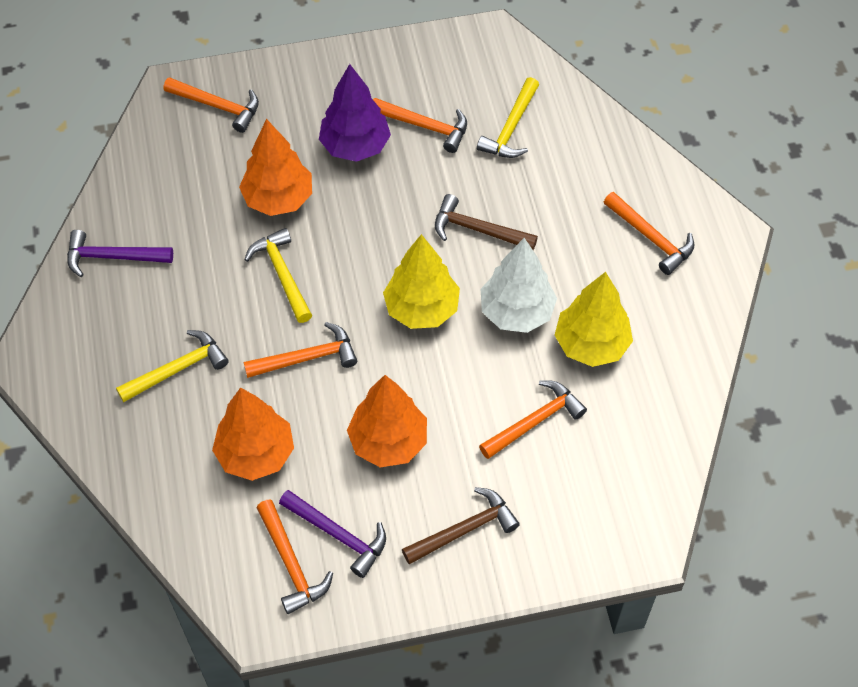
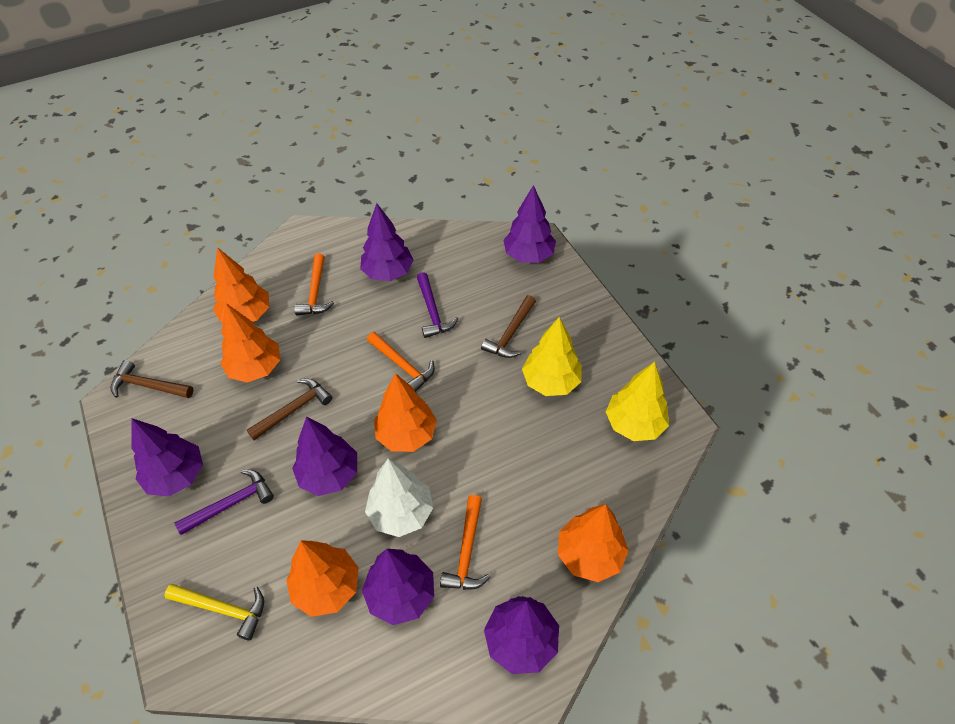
brown hammer: 2 -> 3
orange hammer: 6 -> 3
orange tree: 3 -> 5
purple tree: 1 -> 6
yellow hammer: 3 -> 1

